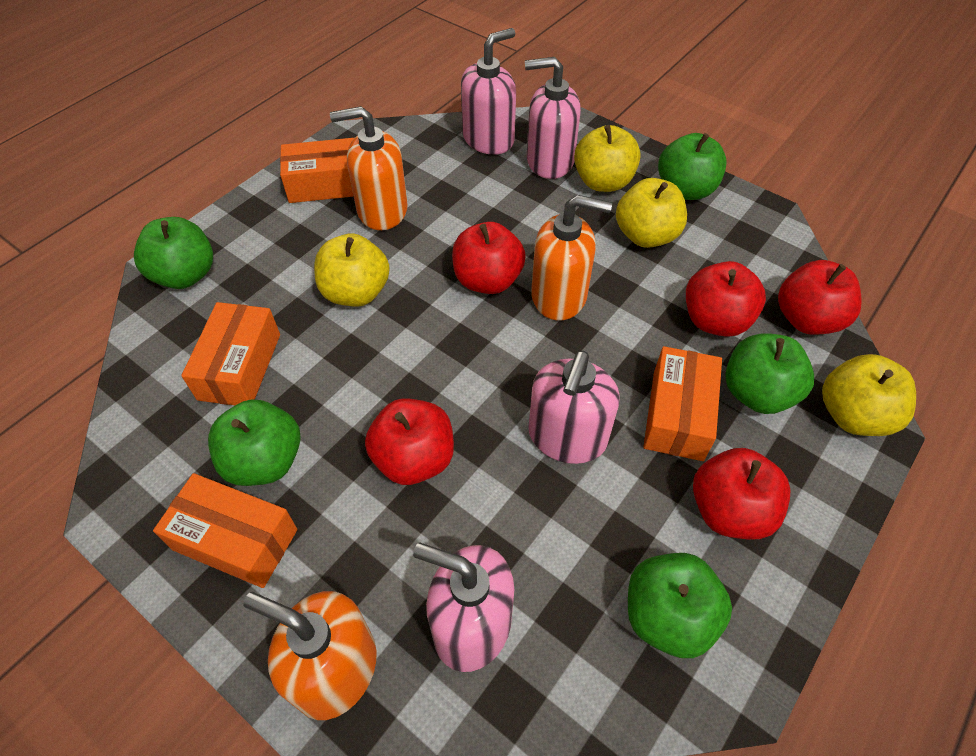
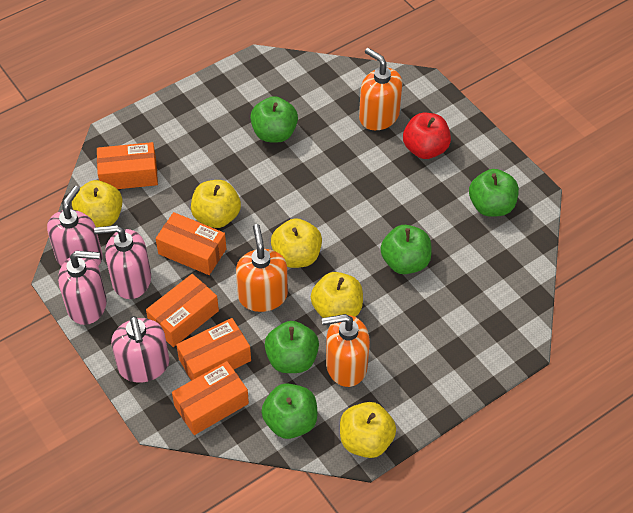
orange box: 4 -> 5
red apple: 5 -> 1
yellow apple: 4 -> 5

